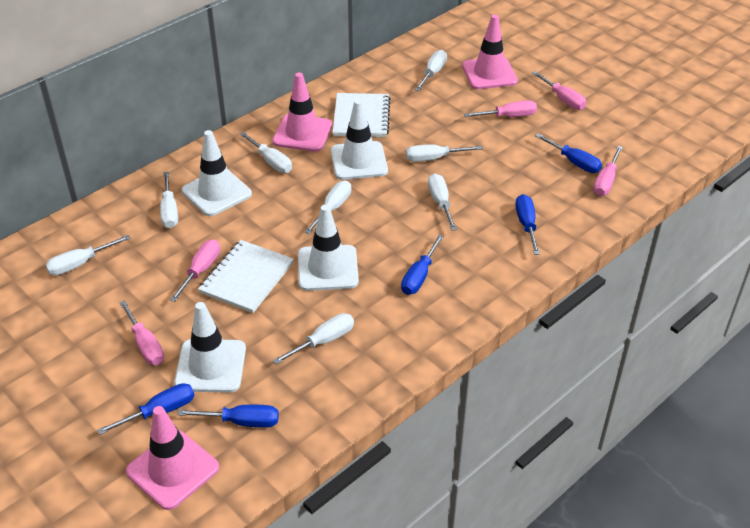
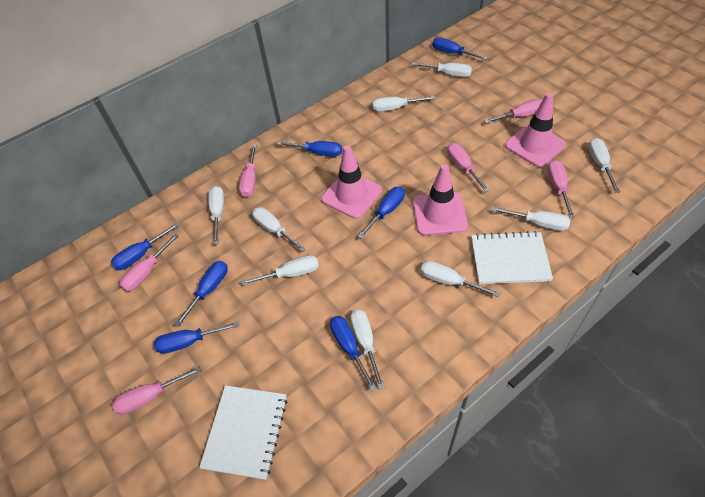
blue screwdriver: 5 -> 7
pink screwdriver: 5 -> 6
white screwdriver: 8 -> 9
white traffic cone: 4 -> 0

